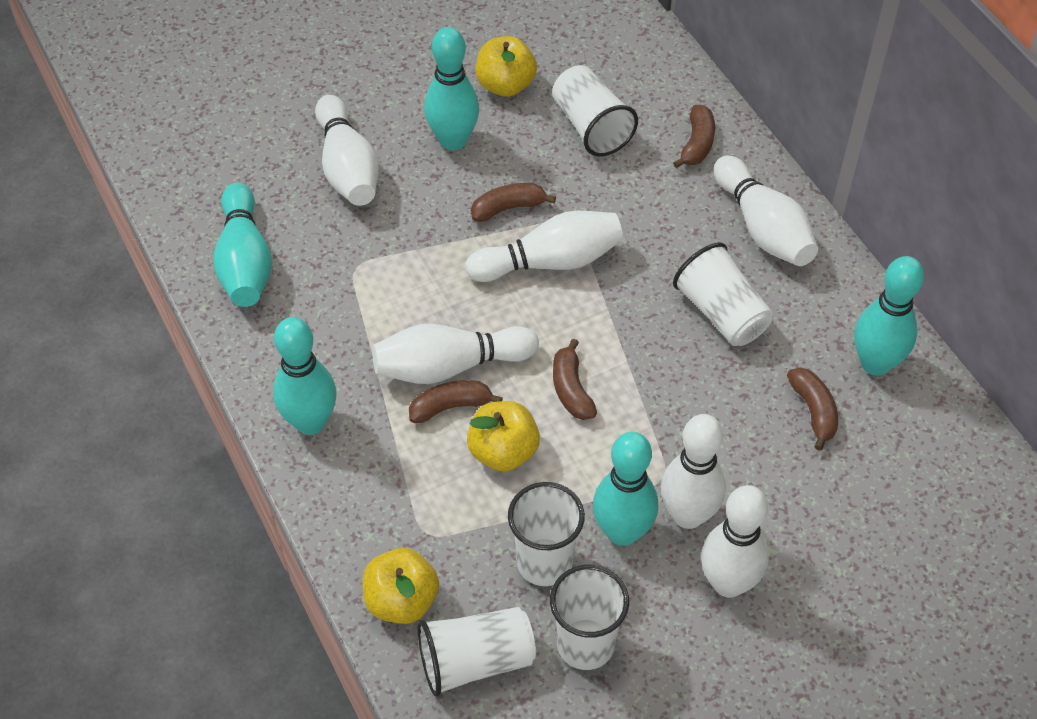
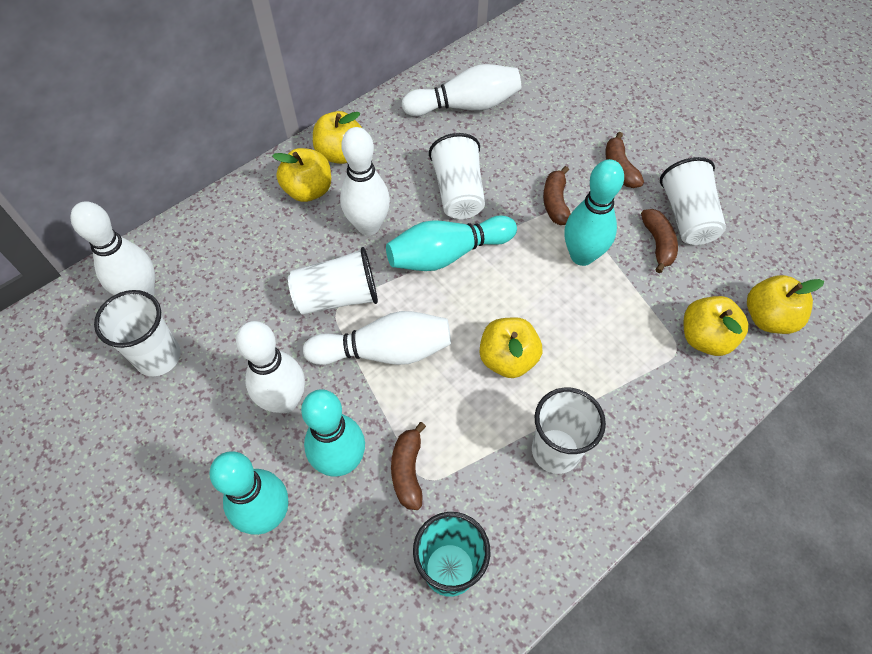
brown banana: 5 -> 4
turquoise bowling pin: 5 -> 4
turquoise cup: 0 -> 1
white bowling pin: 6 -> 5
yellow apple: 3 -> 5

